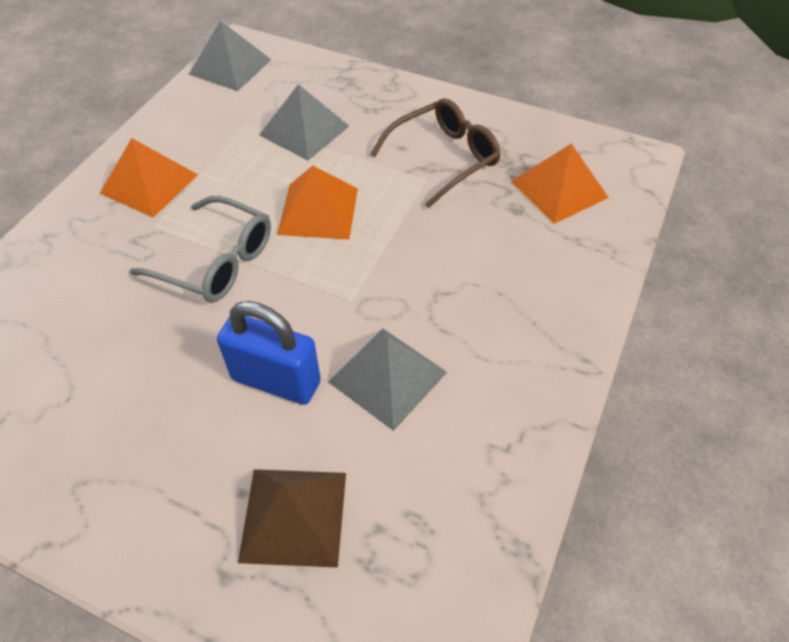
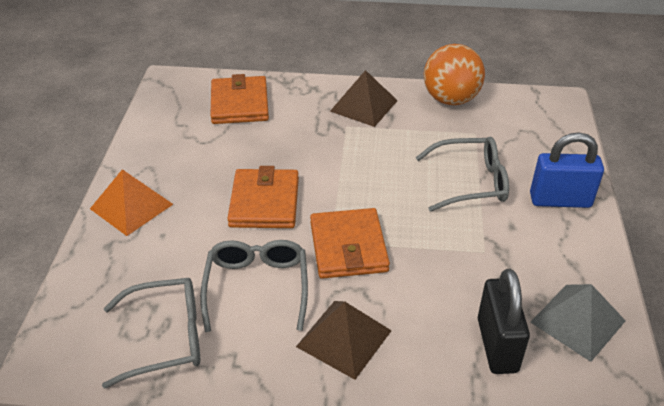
black padlock: 0 -> 1
brown glasses: 1 -> 0
brown pyramid: 1 -> 2
grey glasses: 1 -> 3
grey pyramid: 3 -> 1
orange ball: 0 -> 1
orange pyramid: 3 -> 1
orange wallet: 0 -> 3

